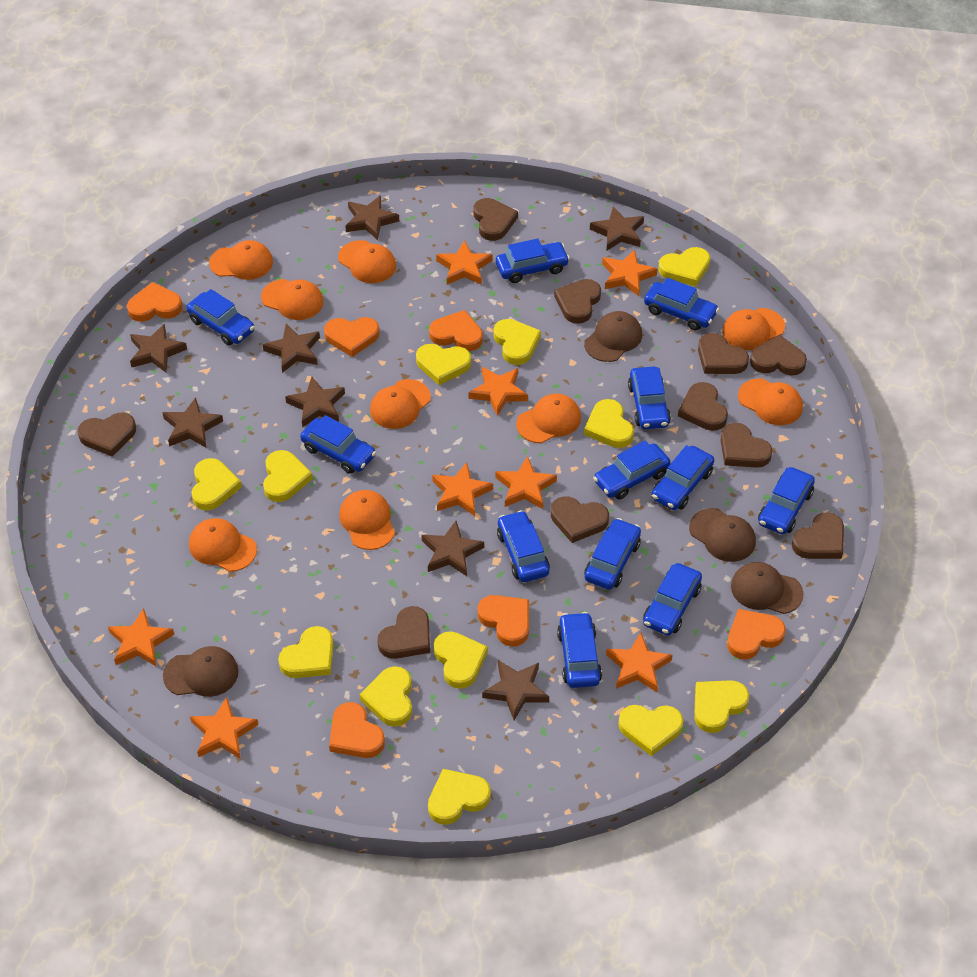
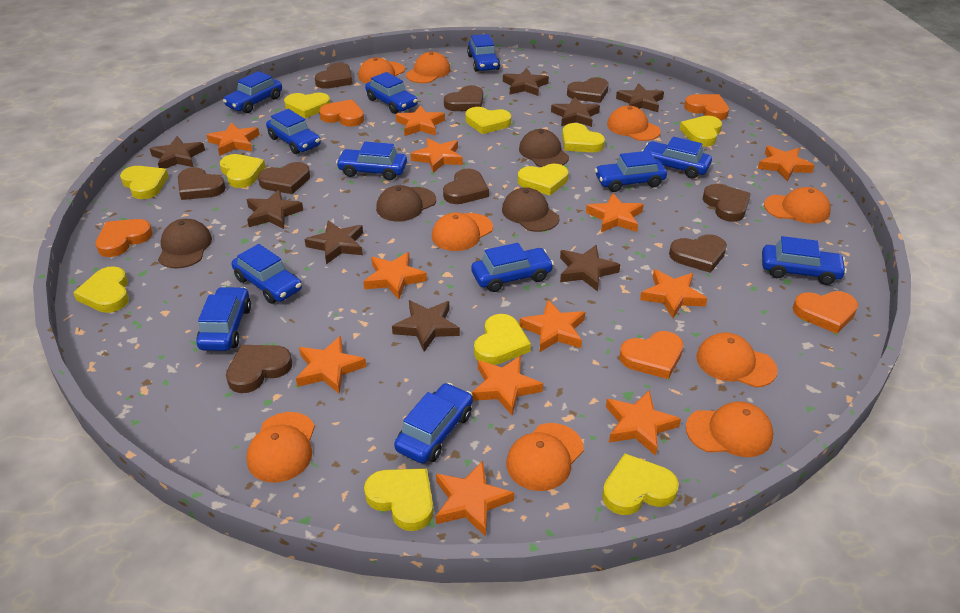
brown heart: 10 -> 9
orange heart: 6 -> 5
orange star: 8 -> 12
yellow heart: 12 -> 11

